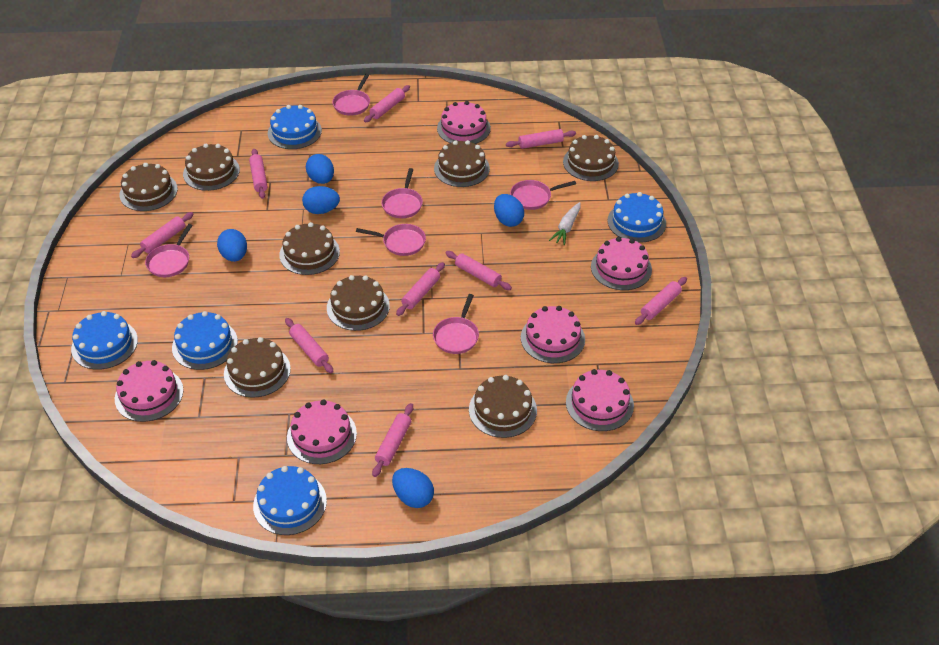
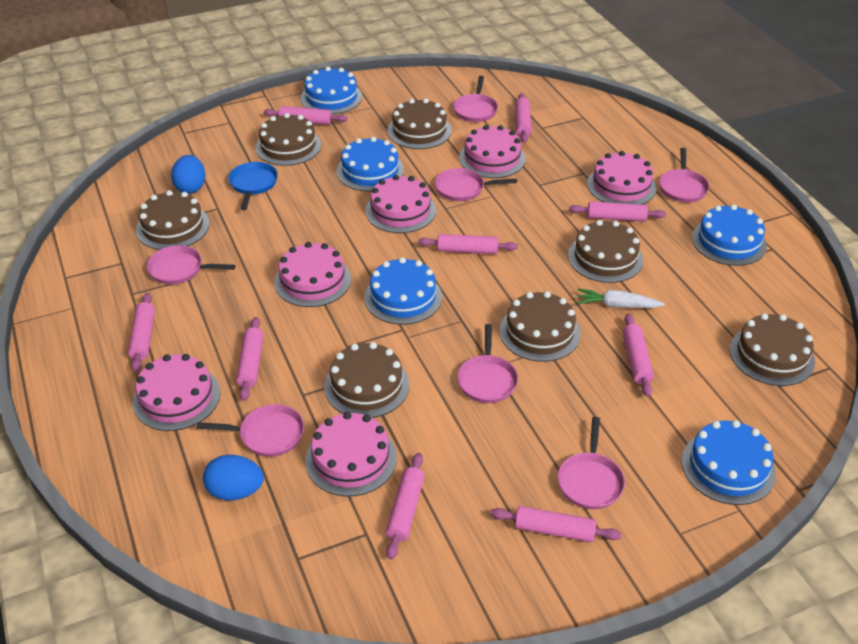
blue egg: 5 -> 2
blue pan: 0 -> 1
brown cake: 8 -> 7
pink pan: 6 -> 7

